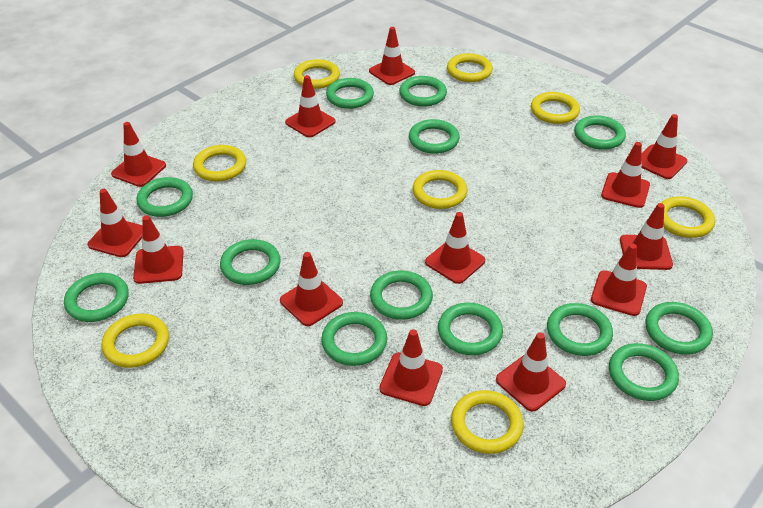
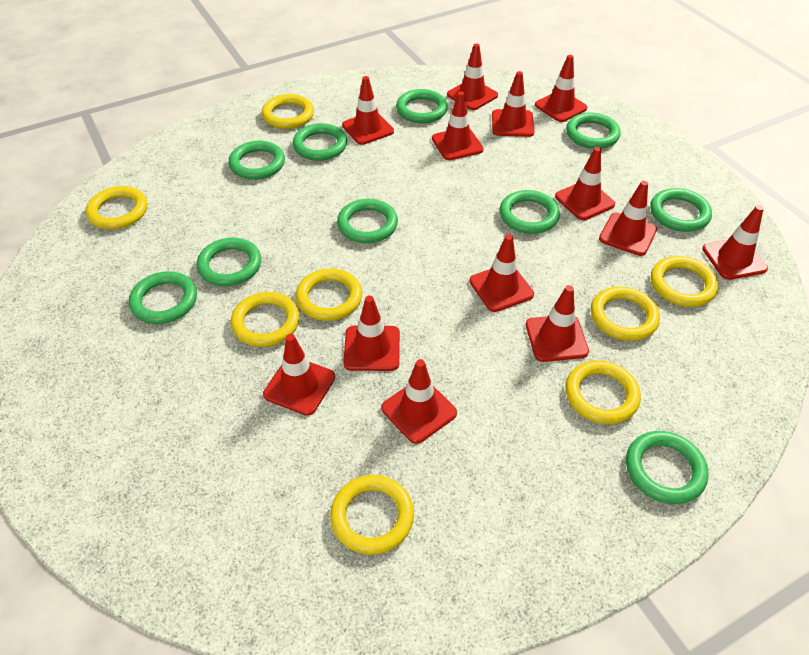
green ring: 13 -> 10

